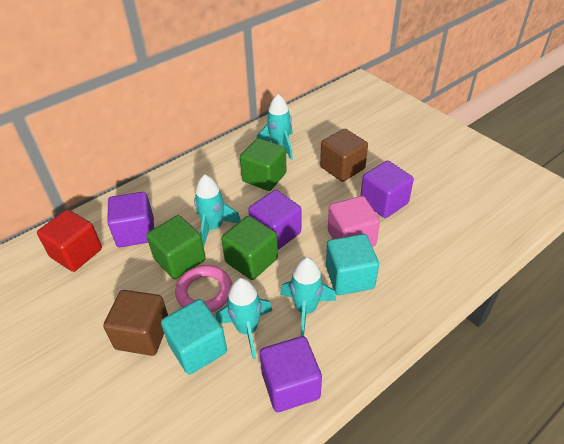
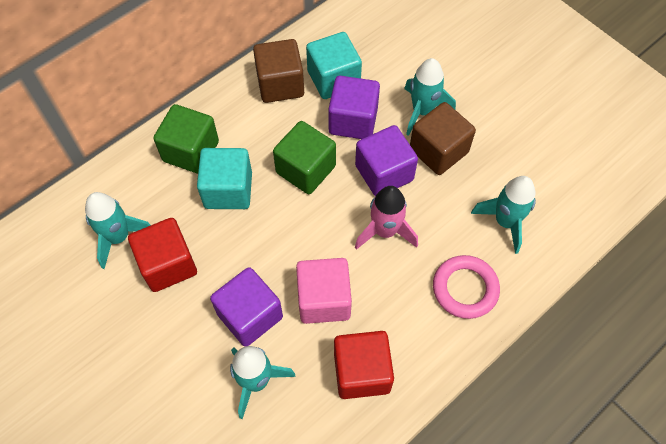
green cube: 3 -> 2
pink rocket: 0 -> 1
purple cube: 4 -> 3
red cube: 1 -> 2

